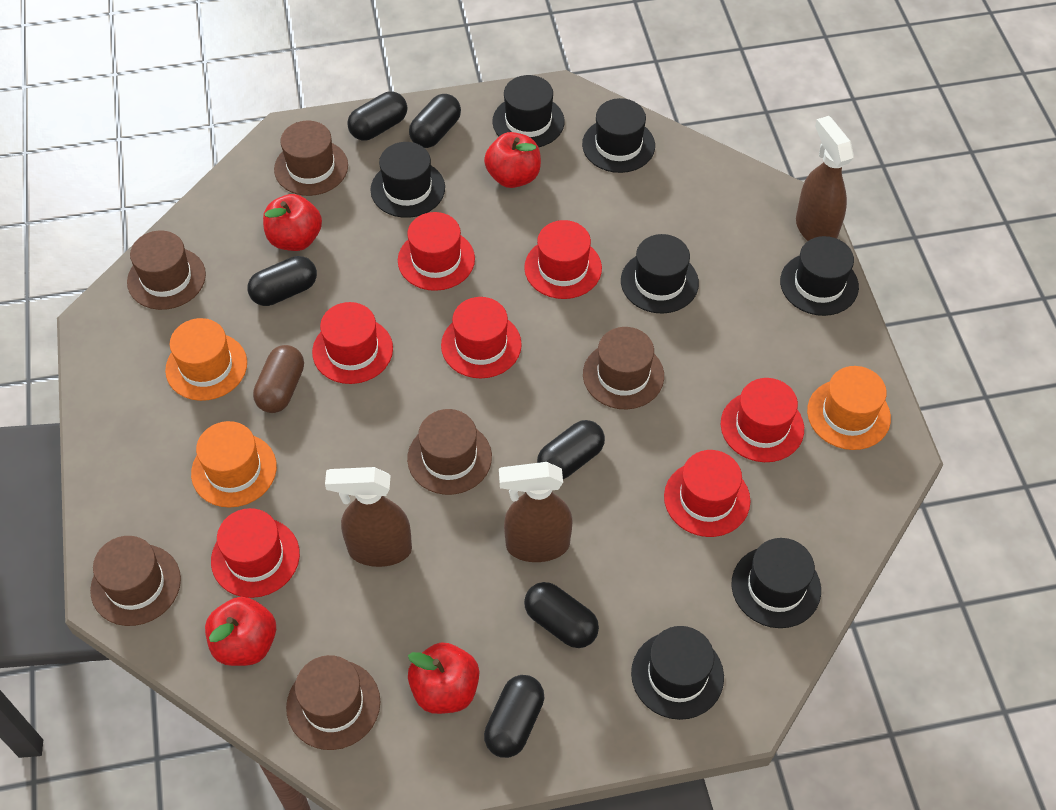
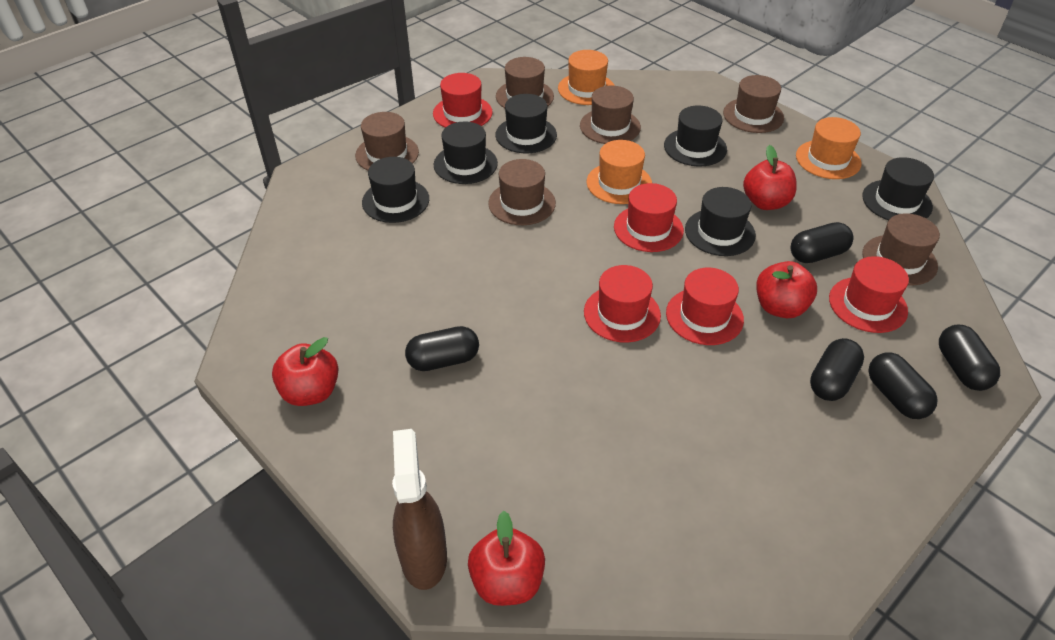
black capsule: 6 -> 5
black hat: 7 -> 6
brown capsule: 1 -> 0
brown spray bottle: 3 -> 1
red hat: 7 -> 5

